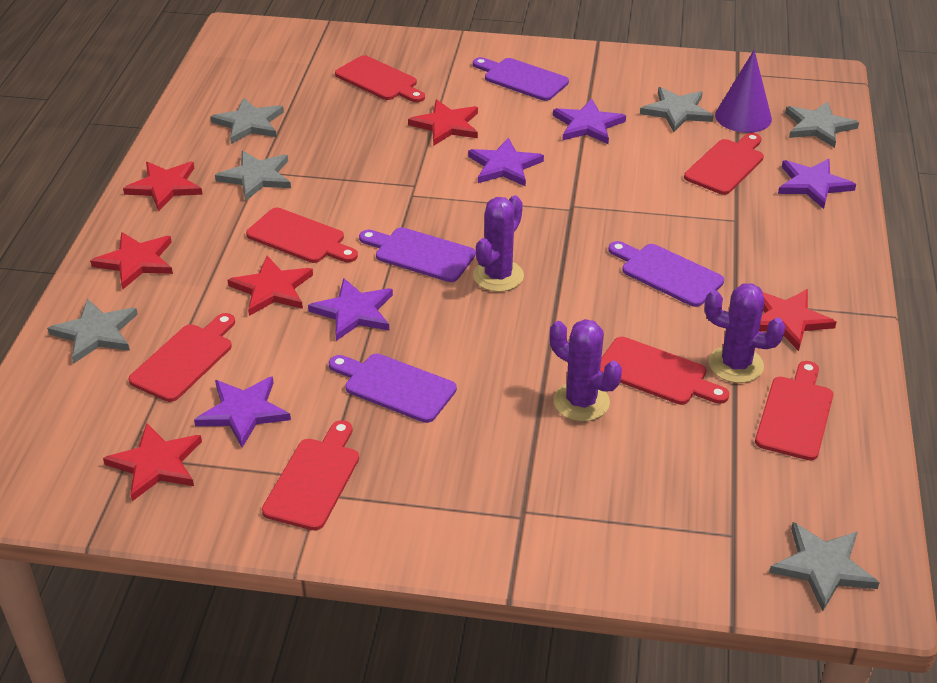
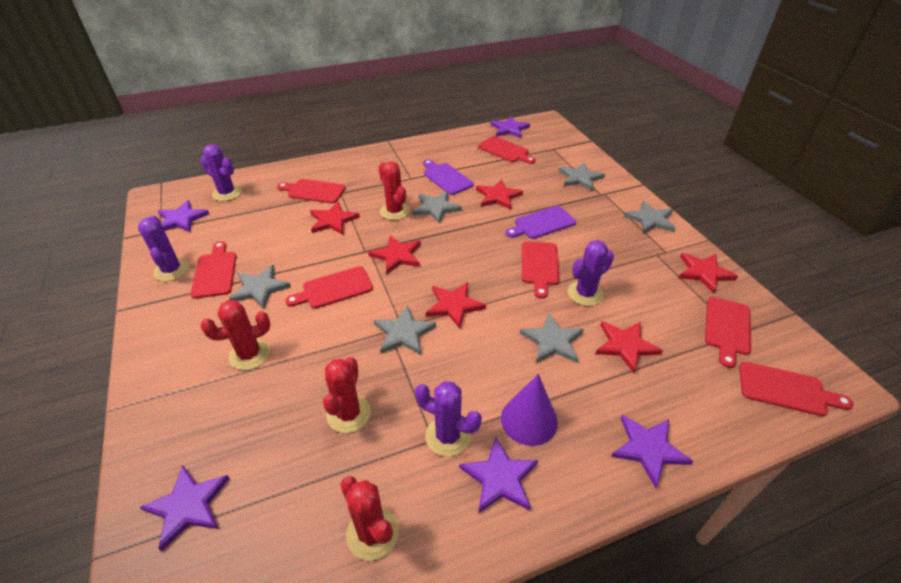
purple cactus: 3 -> 4
purple cutting board: 4 -> 2
red cactus: 0 -> 4

